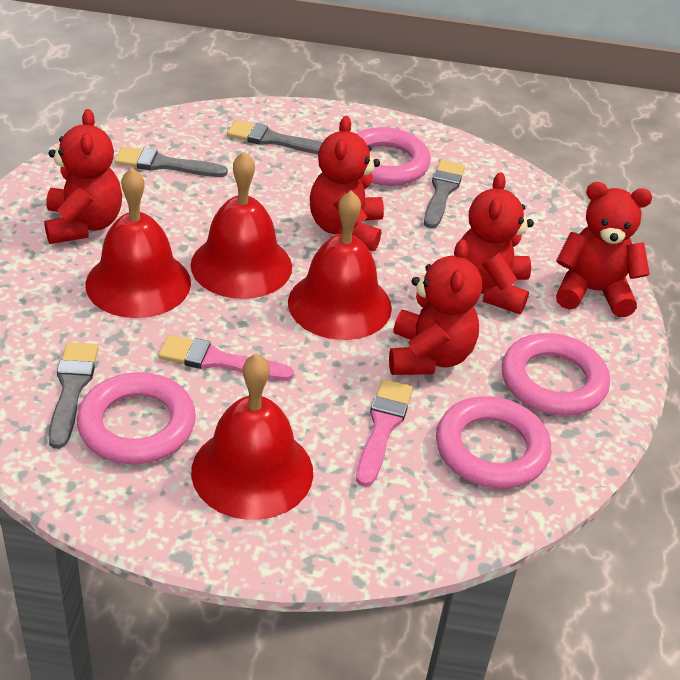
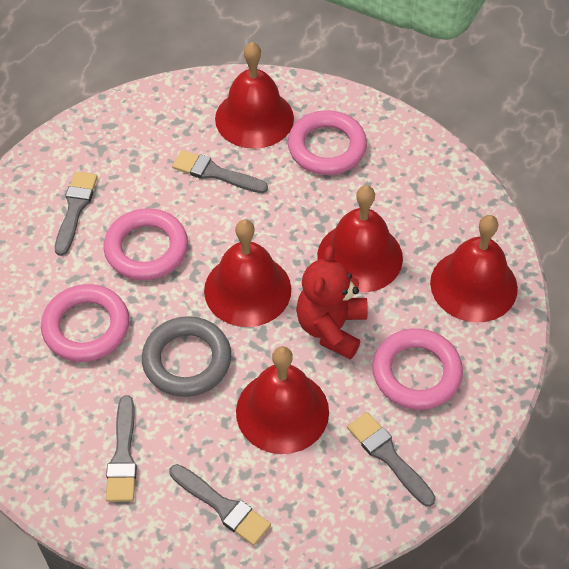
grey brush: 4 -> 5
grey ring: 0 -> 1
pink brush: 2 -> 0
red bell: 4 -> 5
red teddy bear: 5 -> 1

